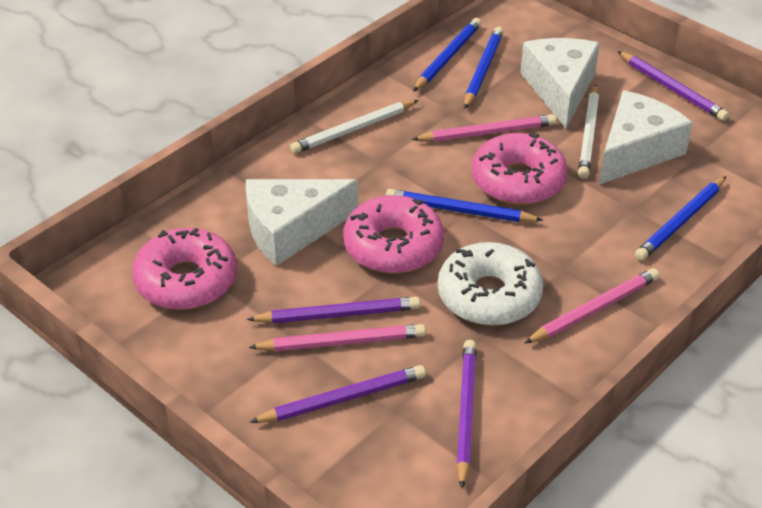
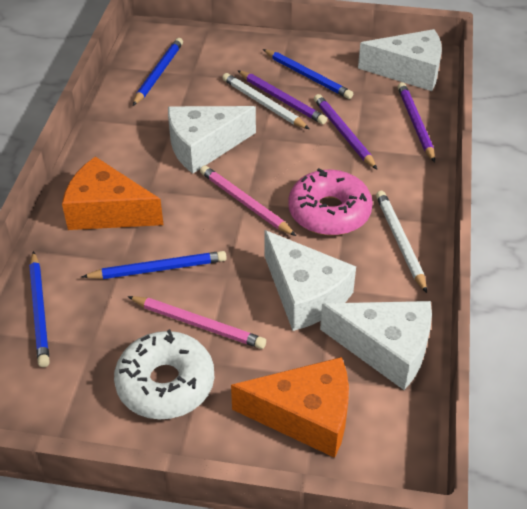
orange cheese: 0 -> 2
pink donut: 3 -> 1
pink pencil: 3 -> 2
purple pencil: 4 -> 3
white cheese: 3 -> 4

